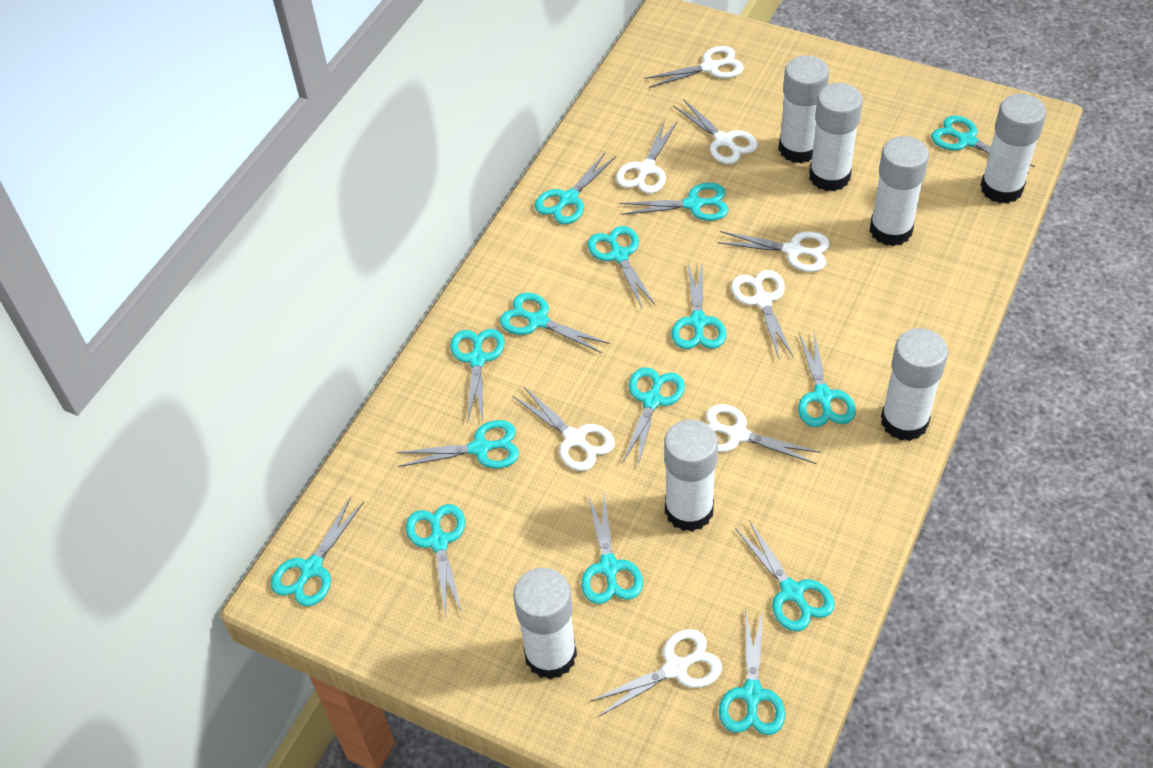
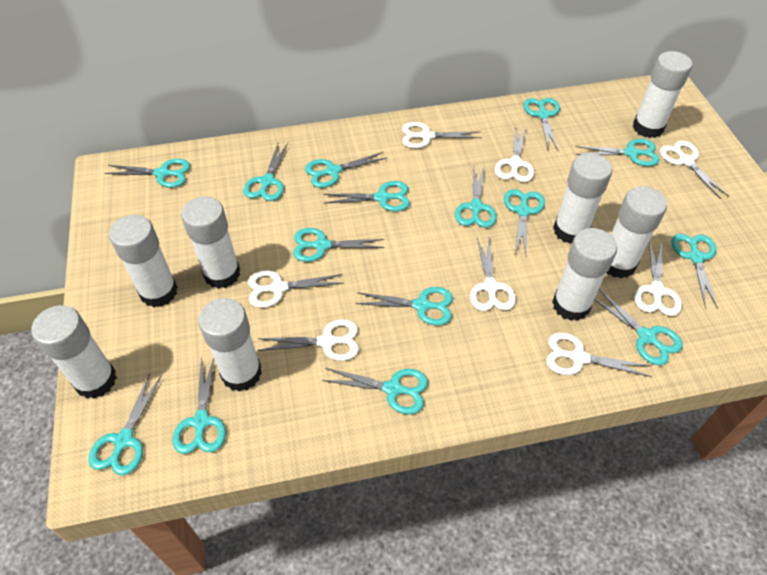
white glue stick: 7 -> 8

